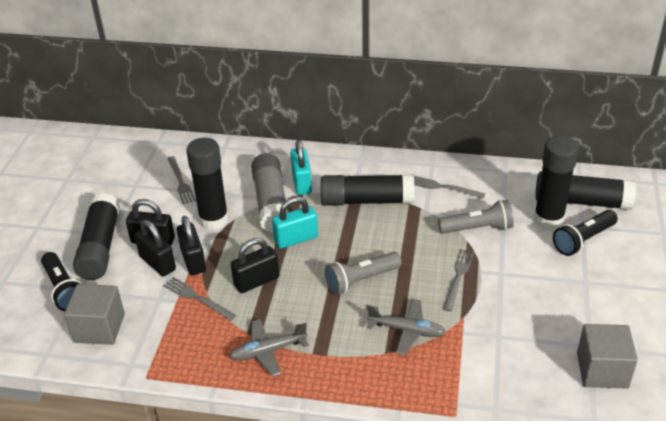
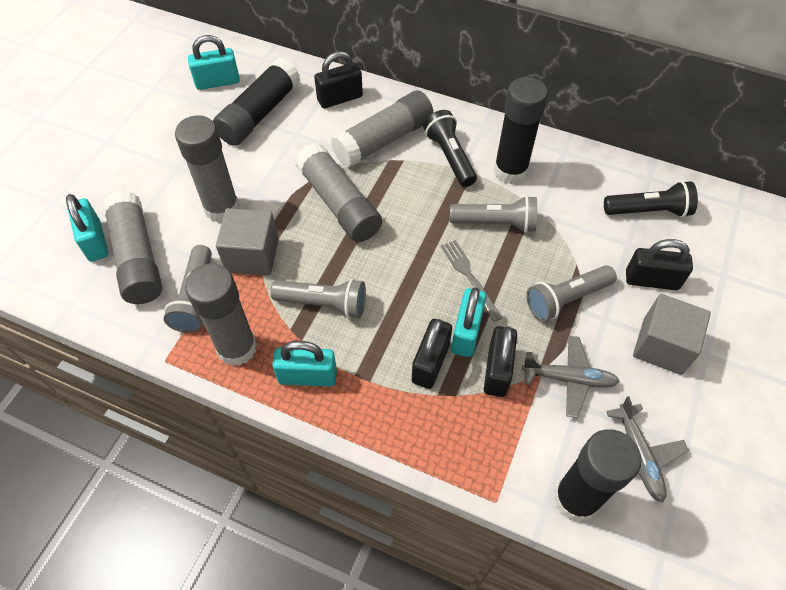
black glue stick: 5 -> 3
grey flashlight: 2 -> 4
grey fork: 4 -> 1
grey glue stick: 1 -> 5
turquoise padlock: 2 -> 4

